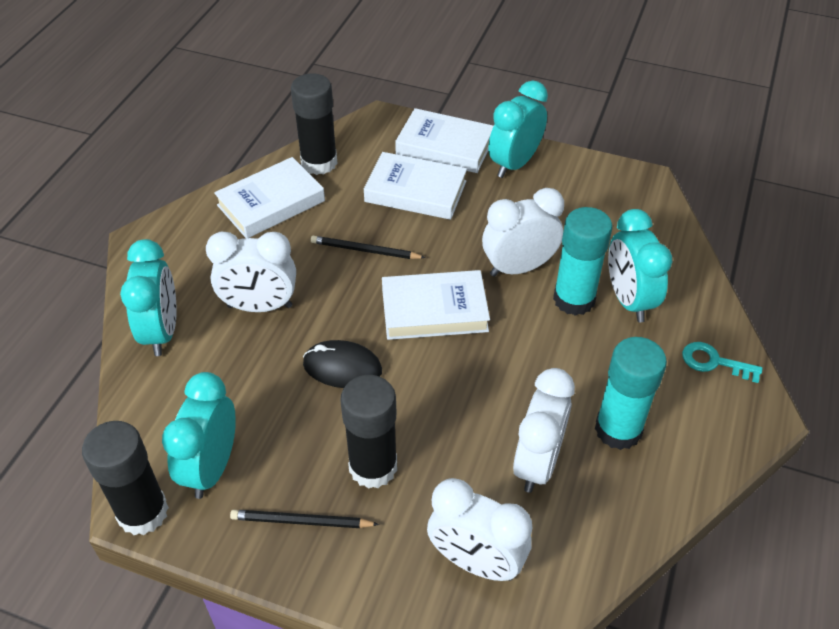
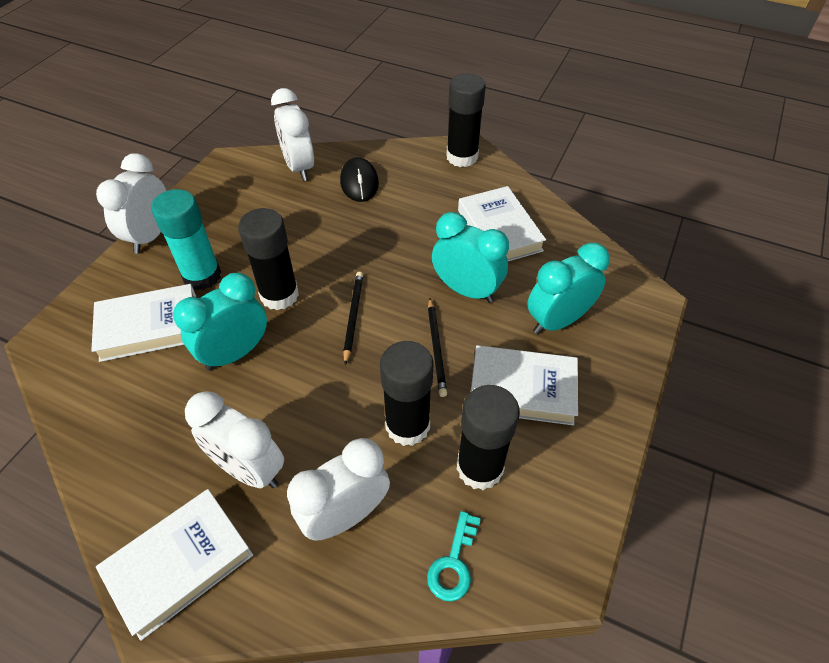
black glue stick: 3 -> 4
turquoise clock: 4 -> 3
turquoise glue stick: 2 -> 1

